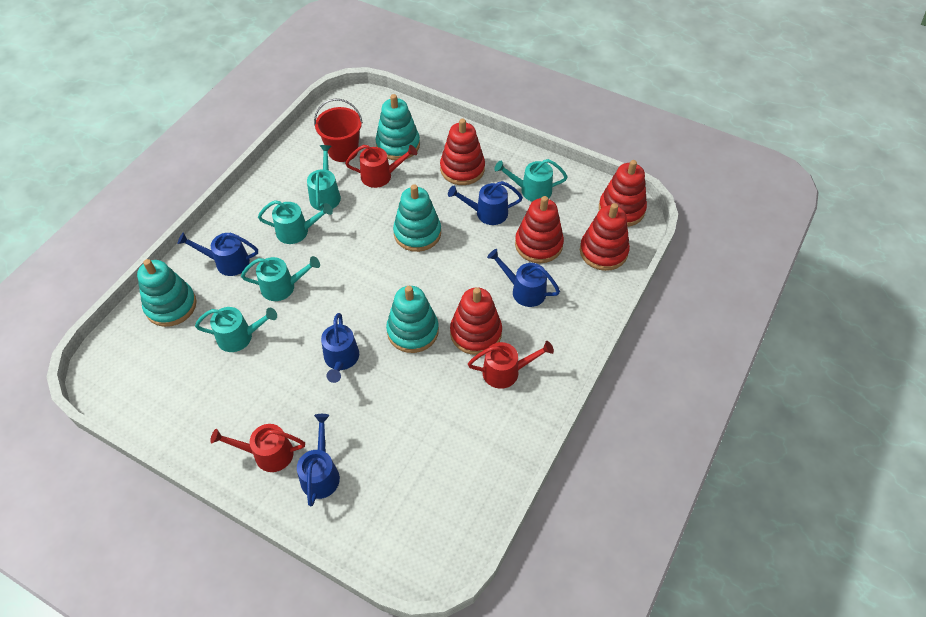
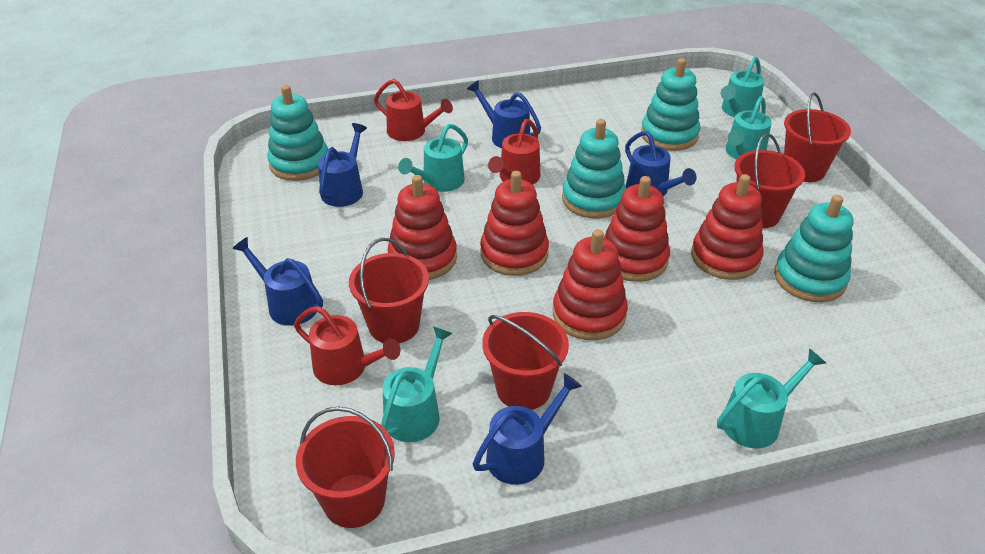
red bucket: 1 -> 5

